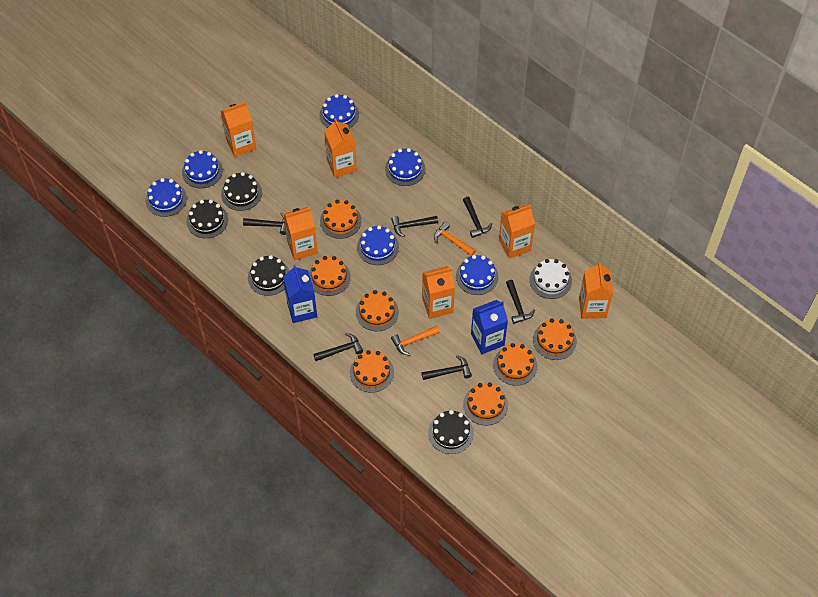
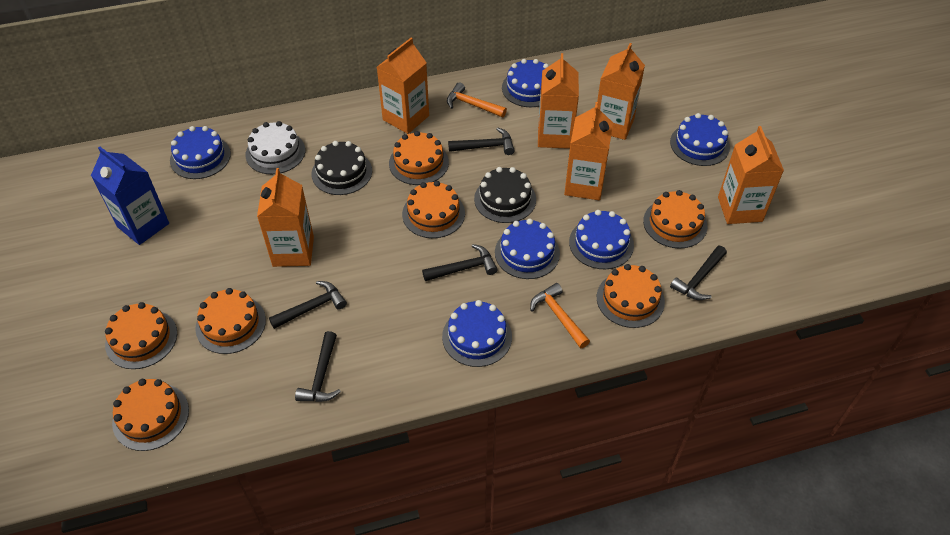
black cake: 4 -> 2
black hammer: 6 -> 5
blue carton: 2 -> 1

